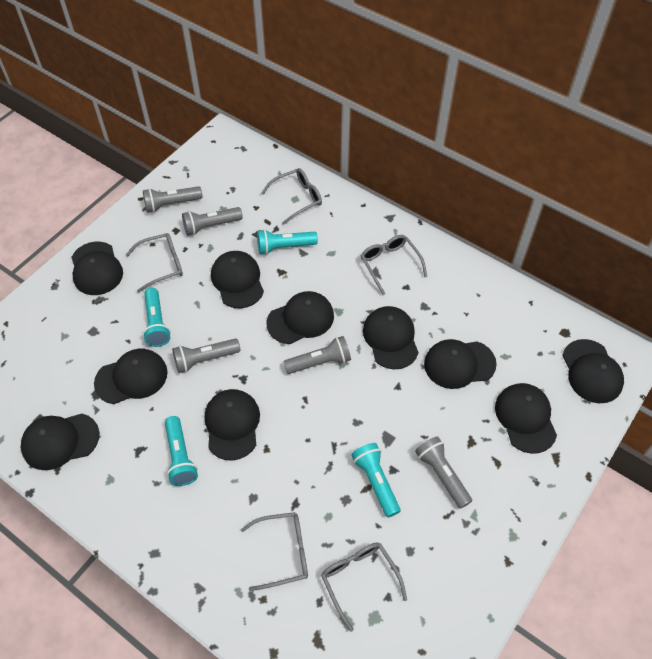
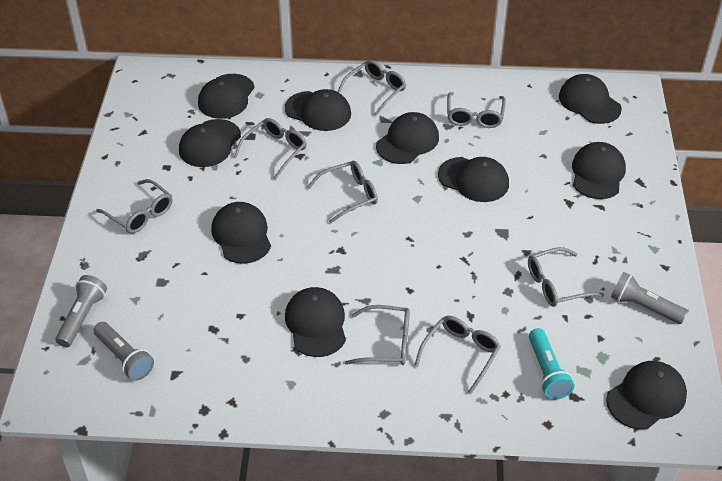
grey flashlight: 5 -> 3
grey glasses: 5 -> 8
turquoise flashlight: 4 -> 1

